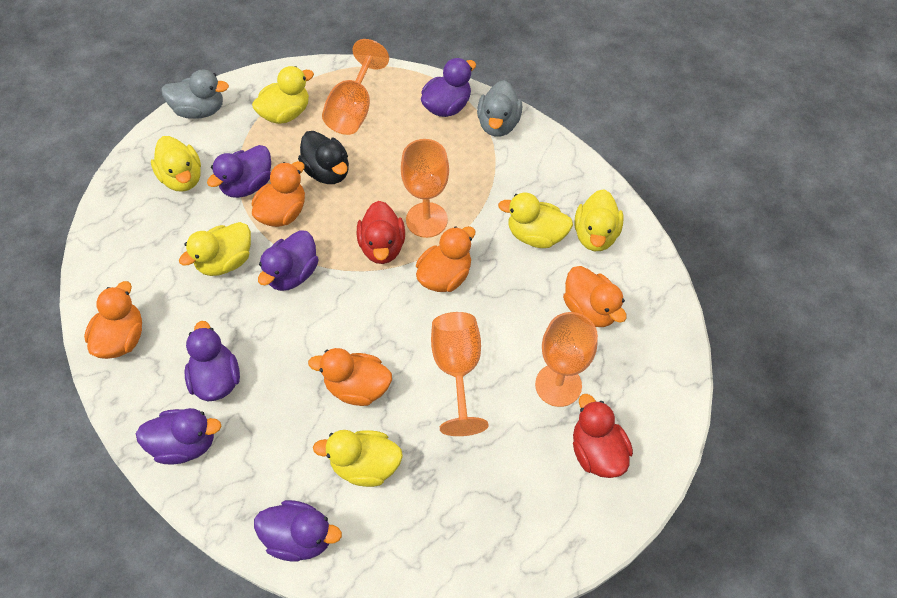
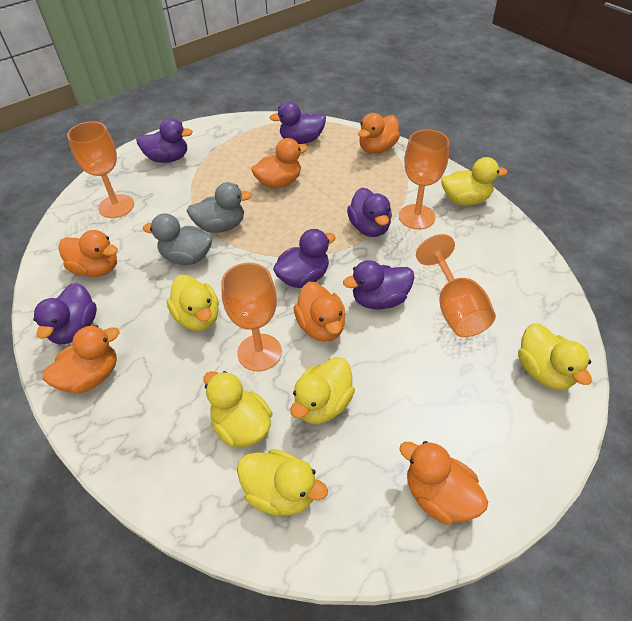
black duck: 1 -> 0
orange duck: 5 -> 6
red duck: 2 -> 0

